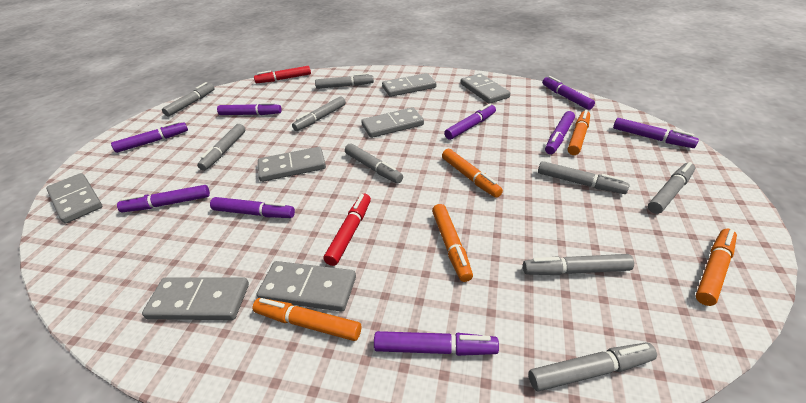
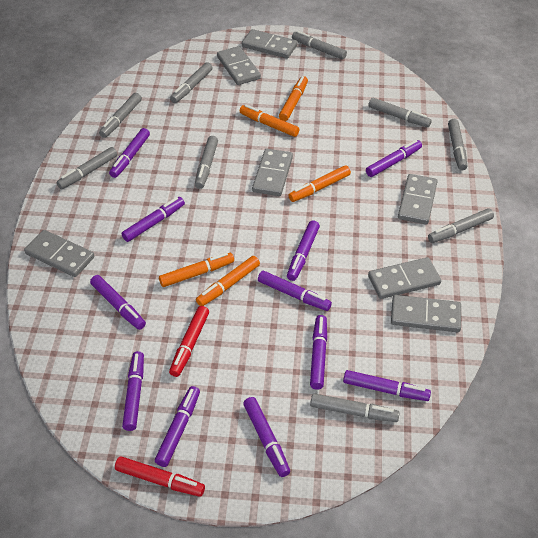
purple marker: 9 -> 11

